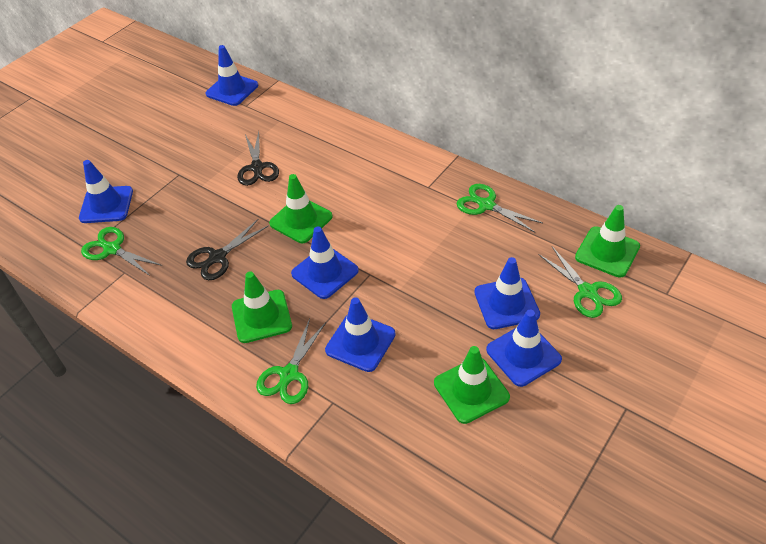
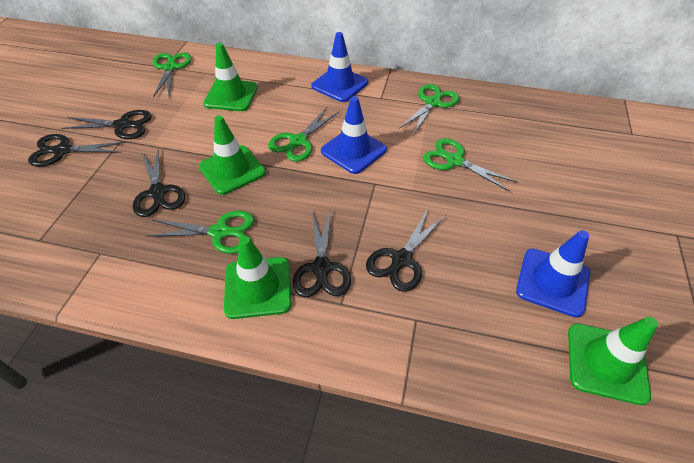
black scissors: 2 -> 5
blue traffic cone: 6 -> 3
green scissors: 4 -> 5

